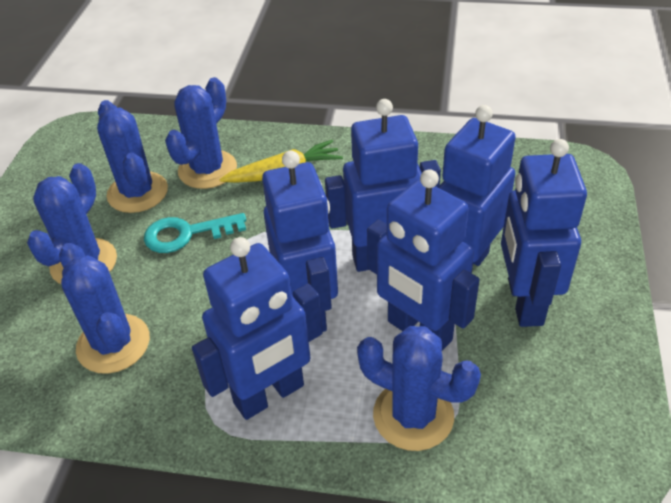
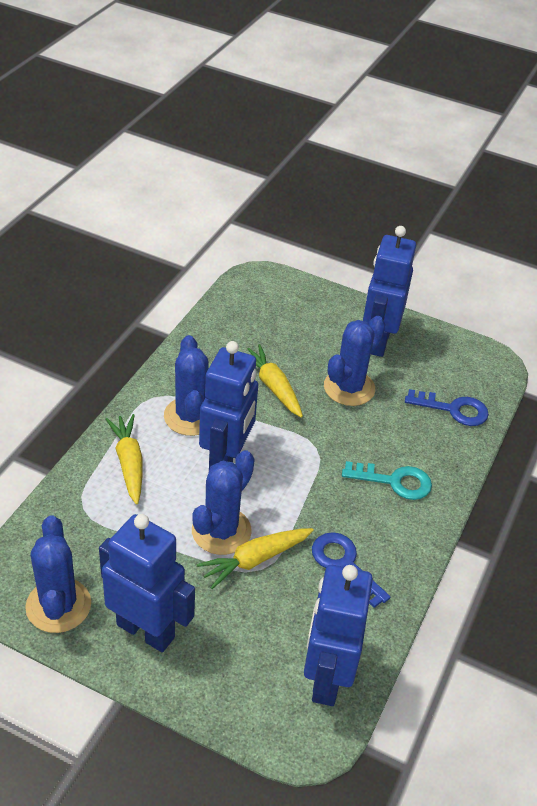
blue cactus: 5 -> 4
blue key: 0 -> 2
blue robot: 6 -> 4
yellow carrot: 1 -> 3

